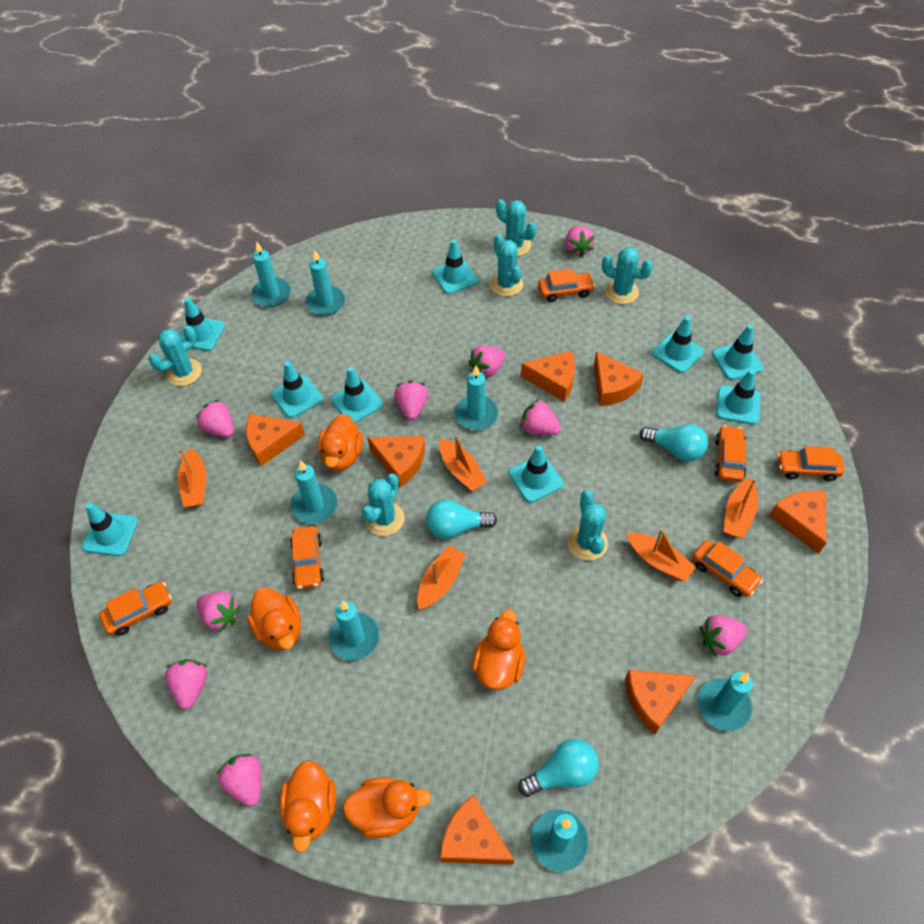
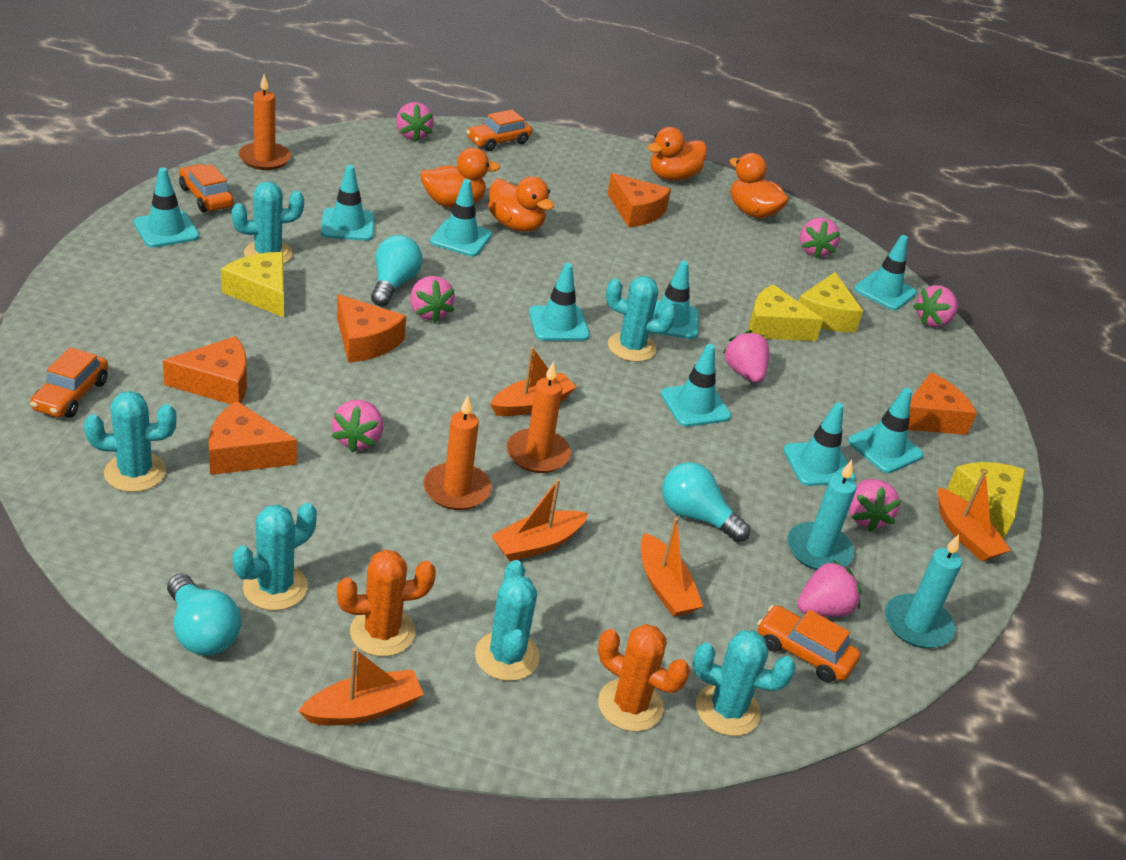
orange cactus: 0 -> 2
orange candle: 0 -> 3
orange car: 6 -> 4
orange cheese: 7 -> 5
orange duck: 5 -> 4
pink strawberry: 9 -> 8
turquoise candle: 7 -> 2
yellow cheese: 0 -> 4

